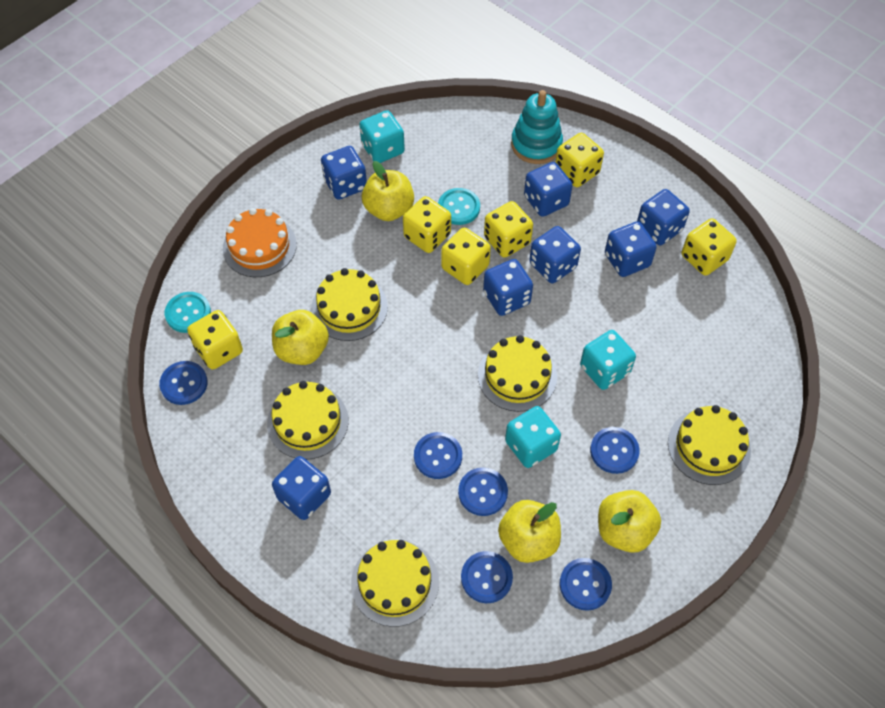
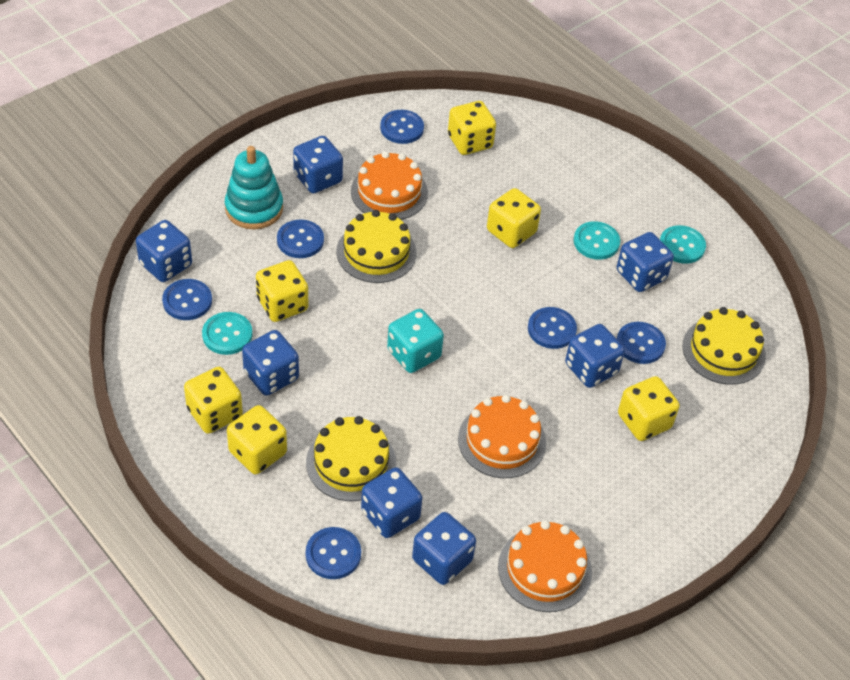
orange cake: 1 -> 3
turquoise button: 2 -> 3
turquoise dice: 3 -> 1
yellow apple: 4 -> 0
yellow cake: 5 -> 3

